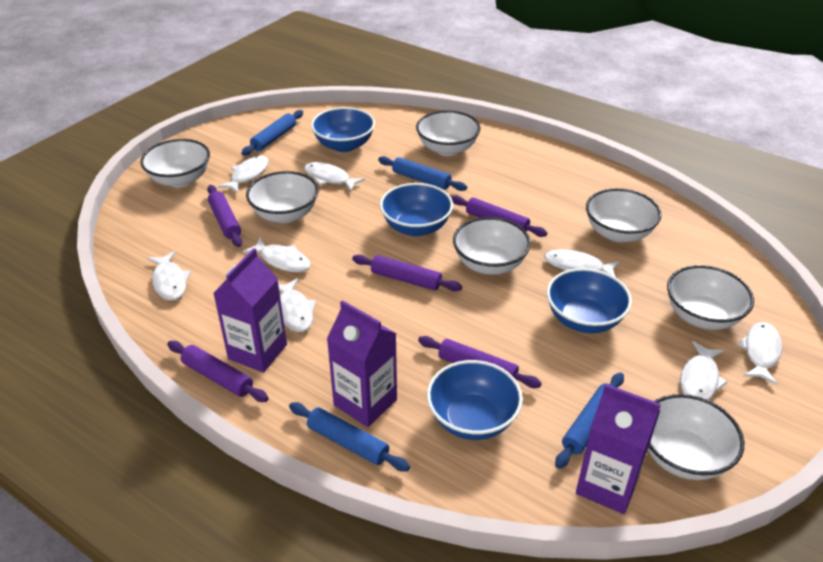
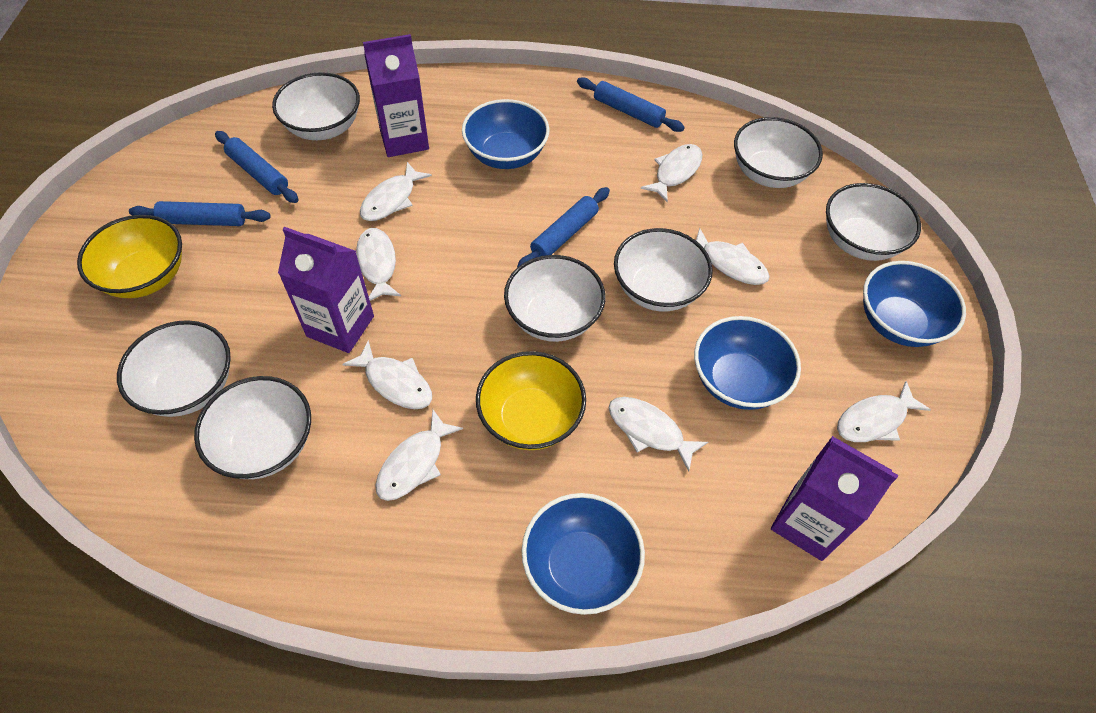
purple rolling pin: 5 -> 0
yellow bowl: 0 -> 2

